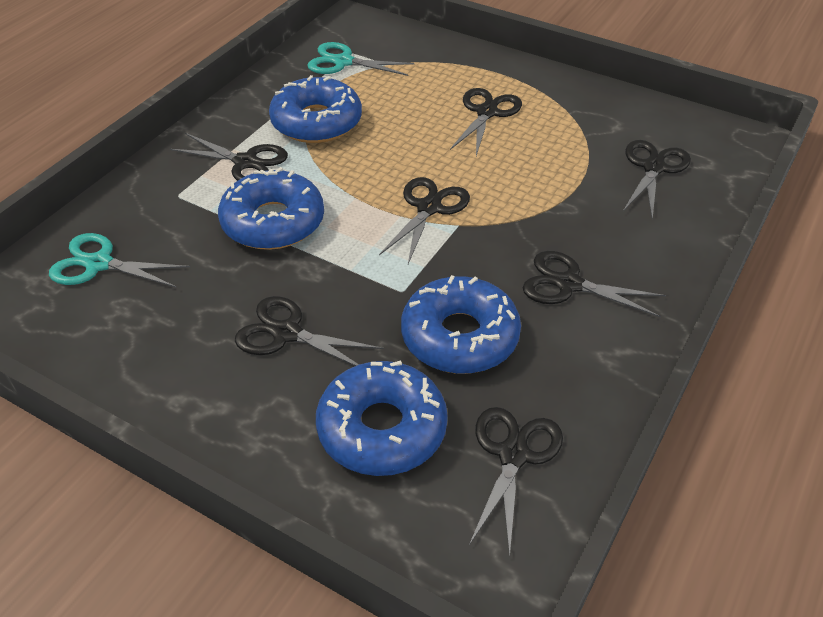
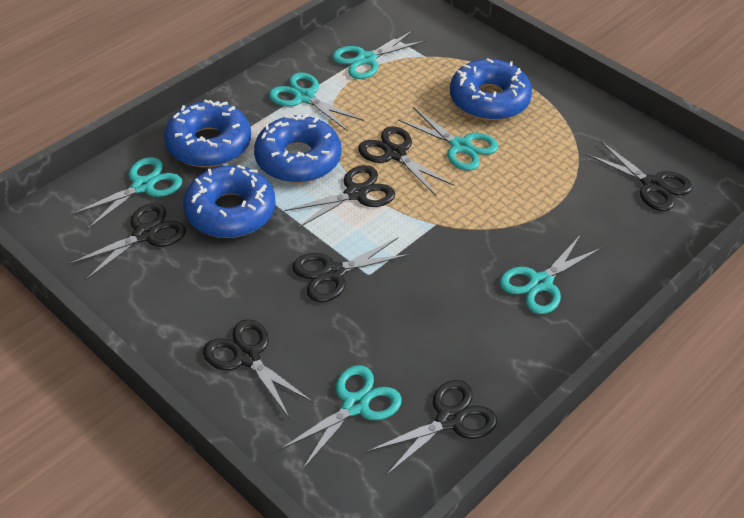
turquoise scissors: 2 -> 6

